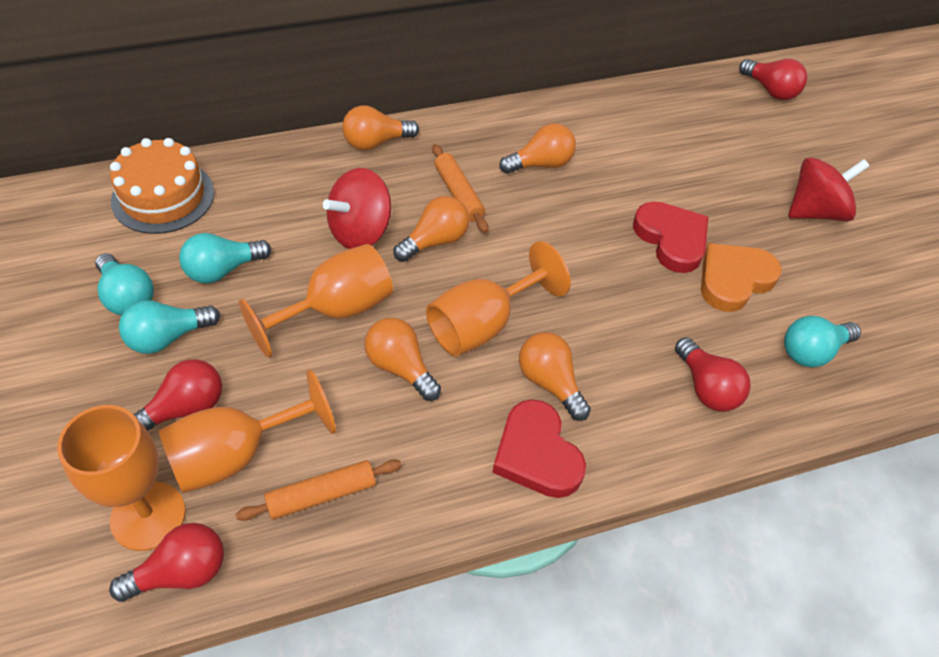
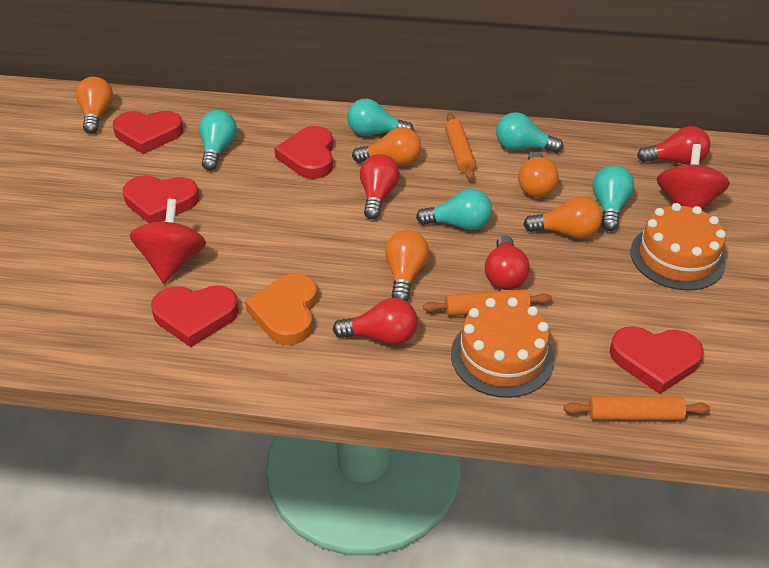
orange cake: 1 -> 2
orange goblet: 4 -> 0
orange rolling pin: 2 -> 3
red heart: 2 -> 5
turquoise light bulb: 4 -> 5

